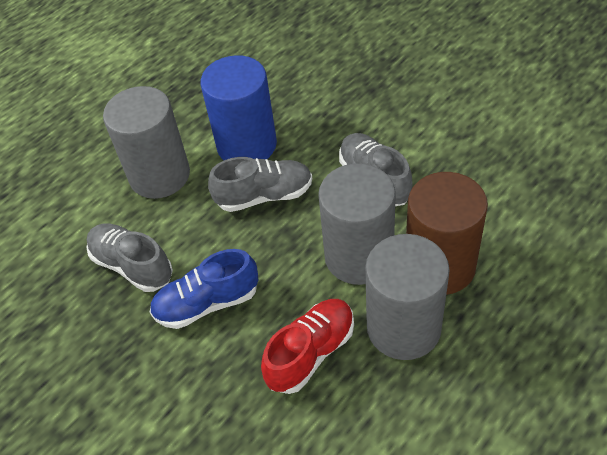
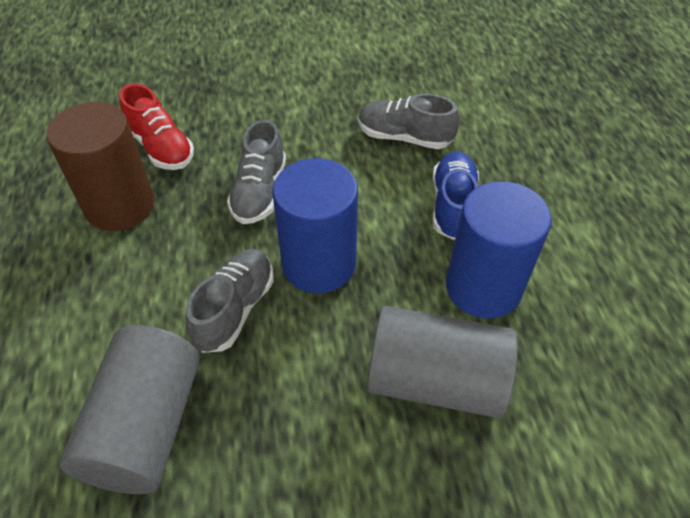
blue cylinder: 1 -> 2
grey cylinder: 3 -> 2

